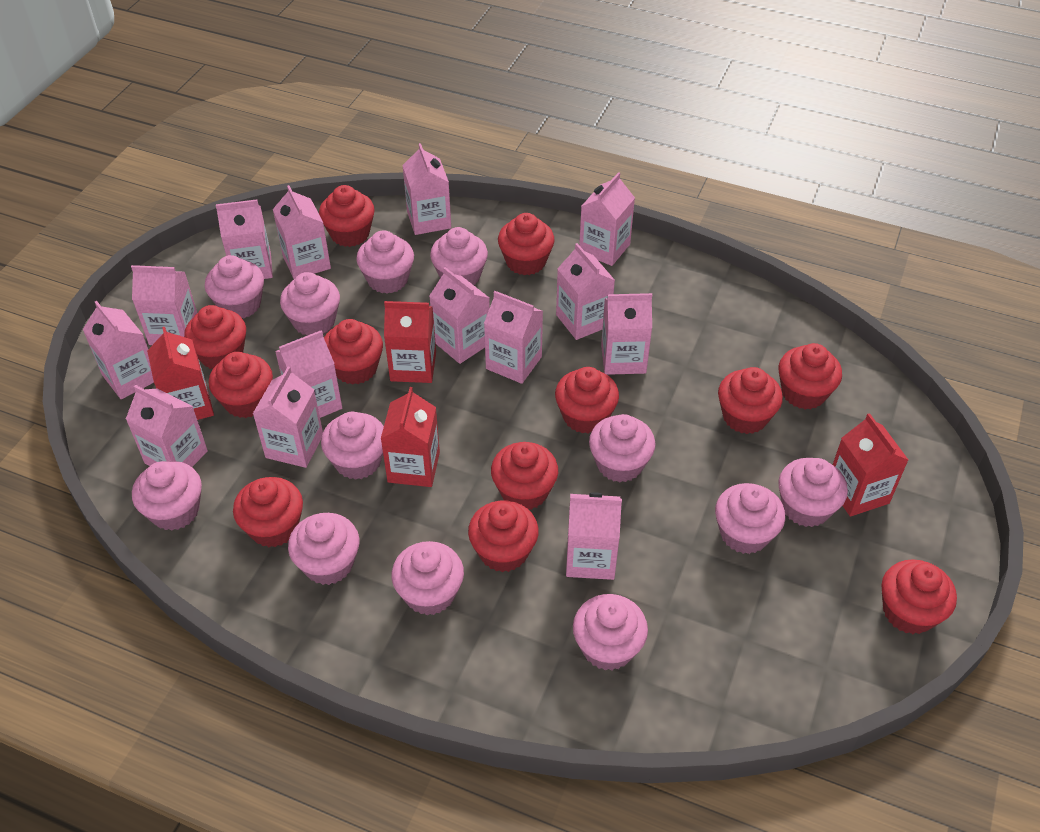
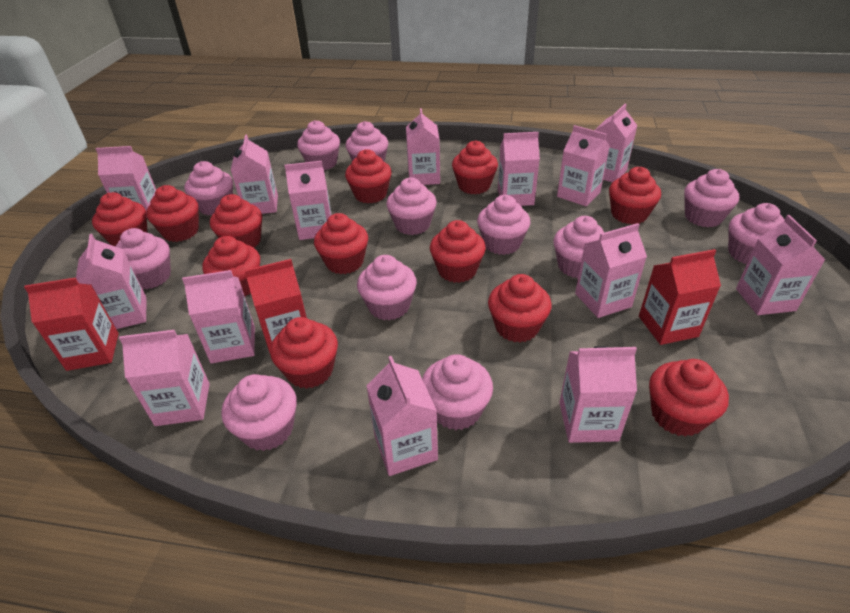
red carton: 4 -> 3

